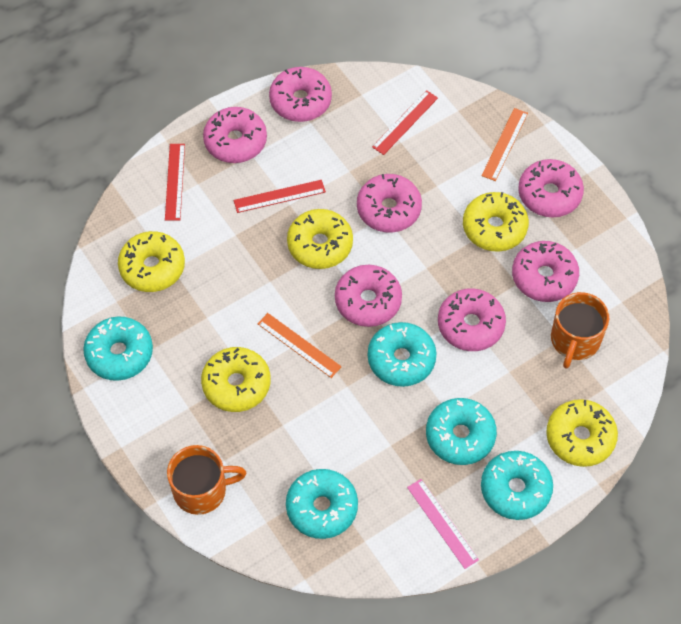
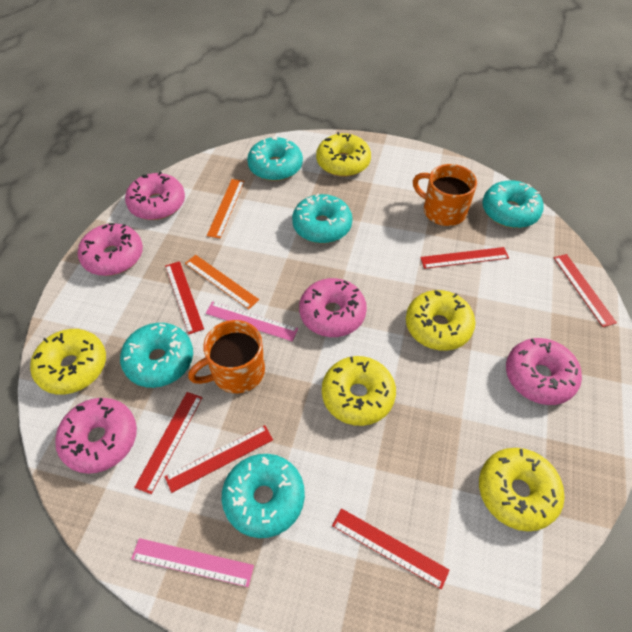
pink donut: 7 -> 5
pink ruler: 1 -> 2
red ruler: 3 -> 6

